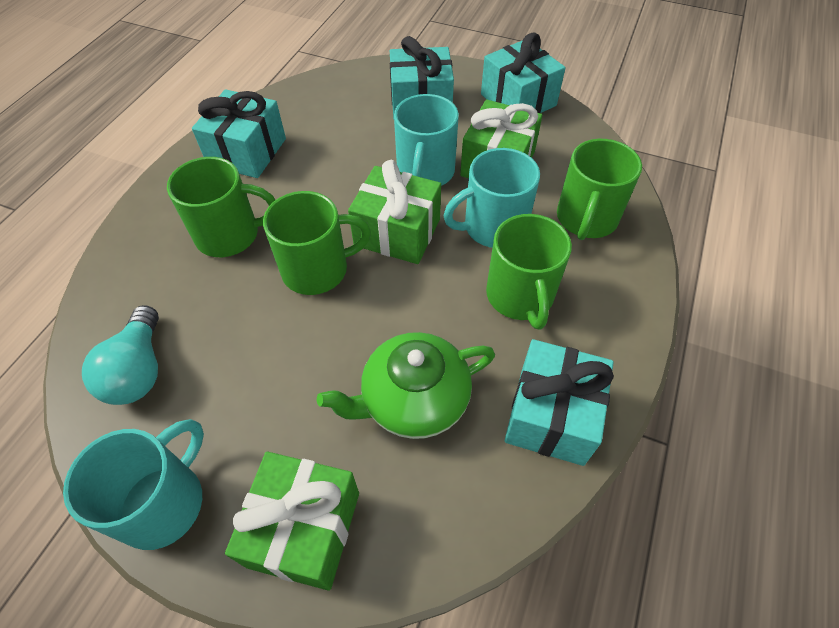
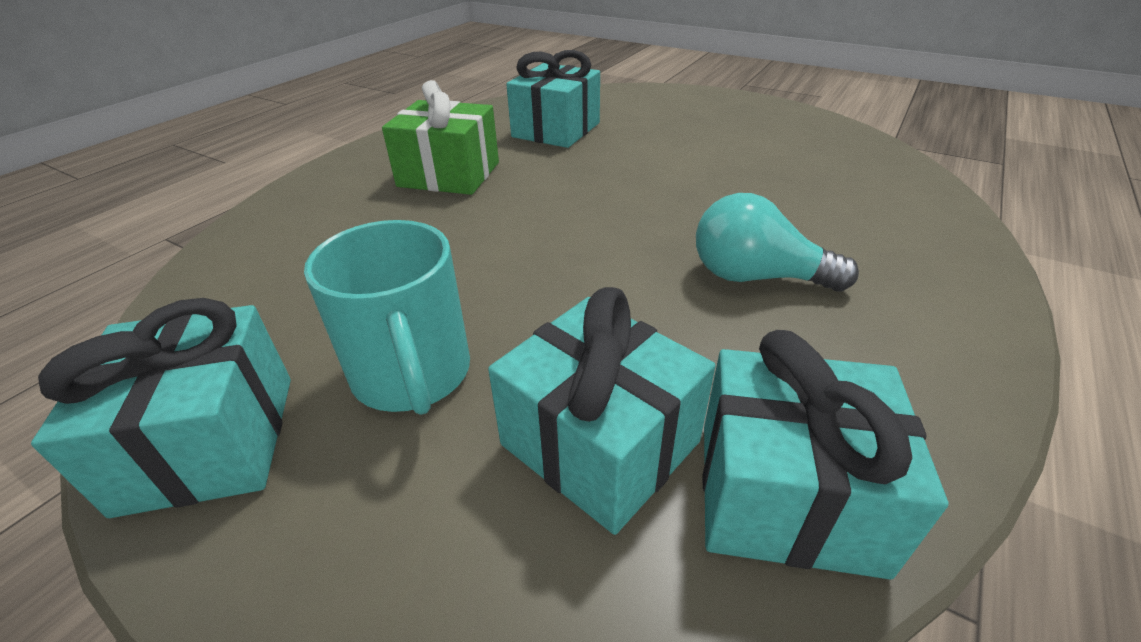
green gift: 3 -> 1
green mug: 4 -> 0
green teapot: 1 -> 0
turquoise mug: 3 -> 1

